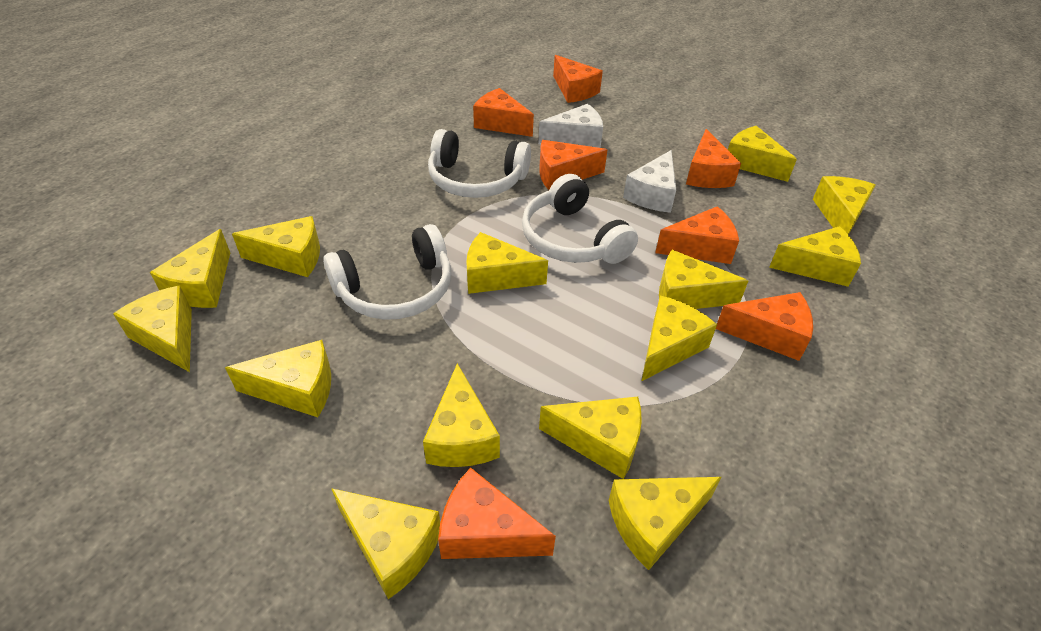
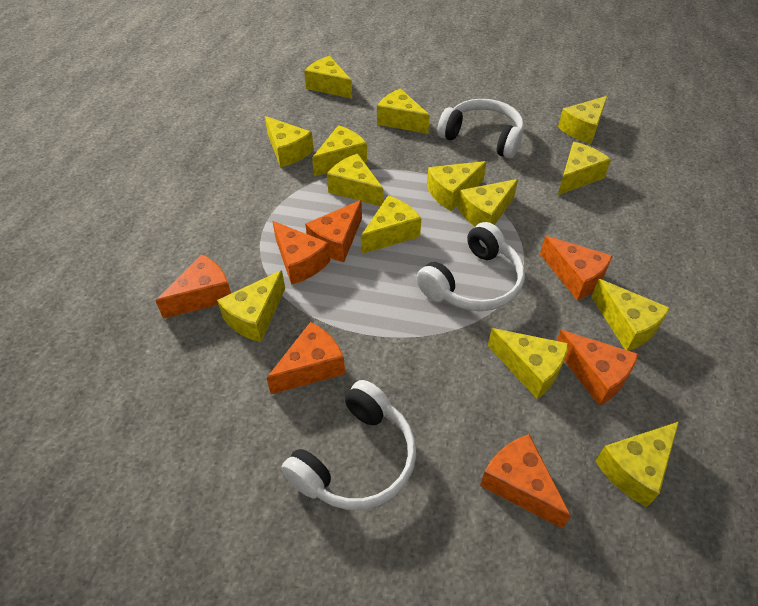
white cheese: 2 -> 0

